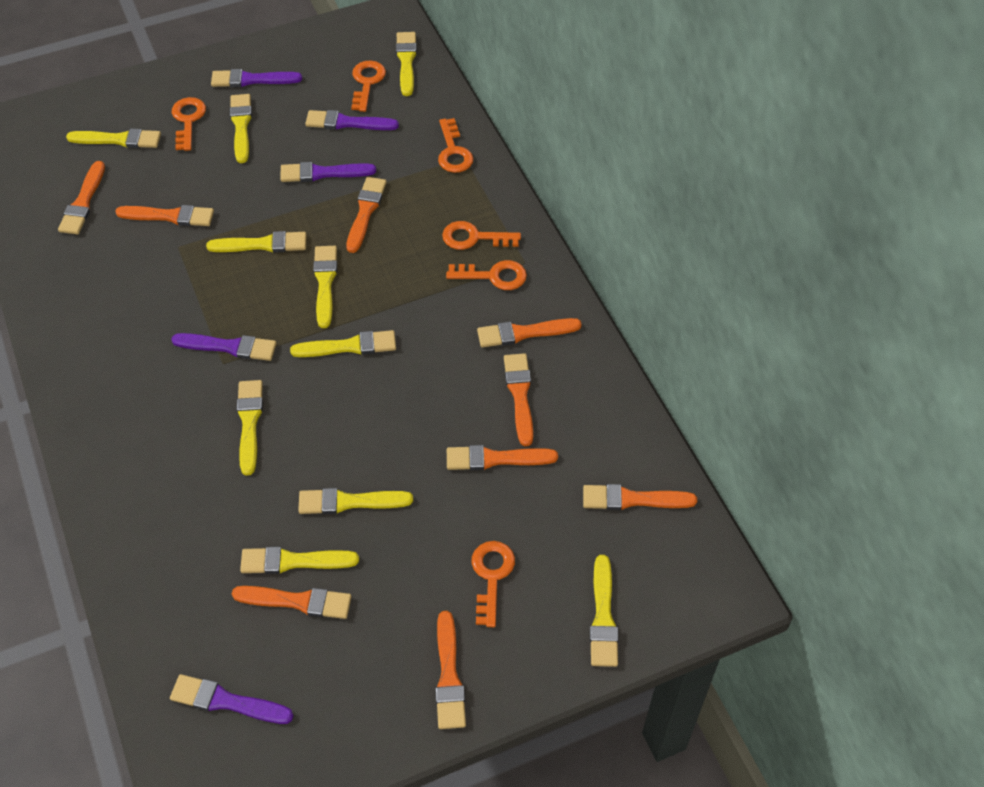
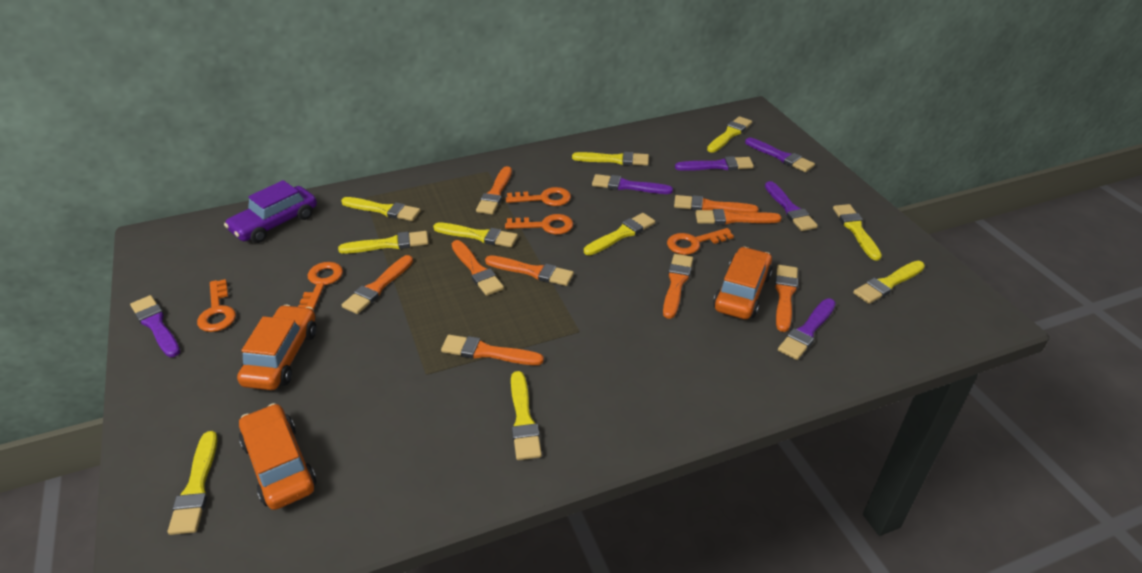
orange car: 0 -> 3
orange key: 6 -> 5
purple brush: 5 -> 6
purple car: 0 -> 1

